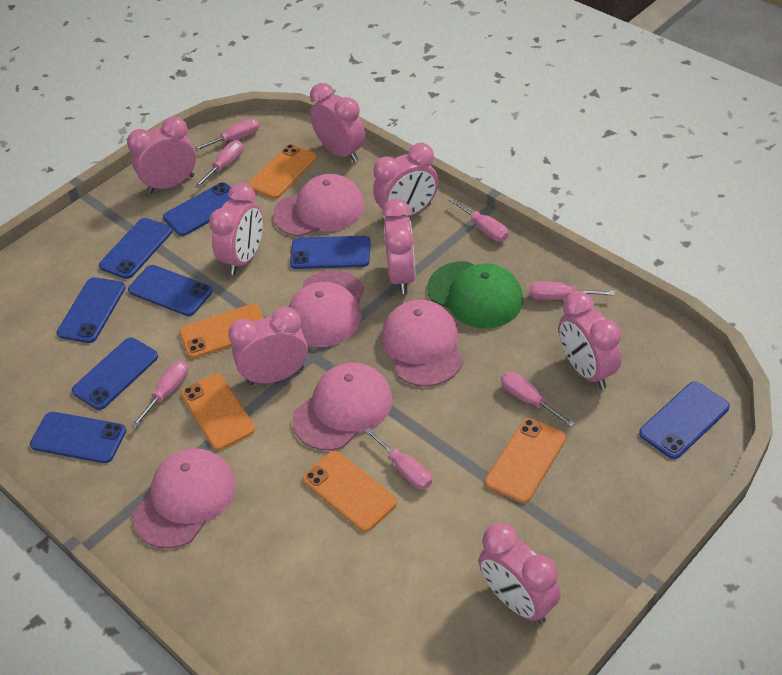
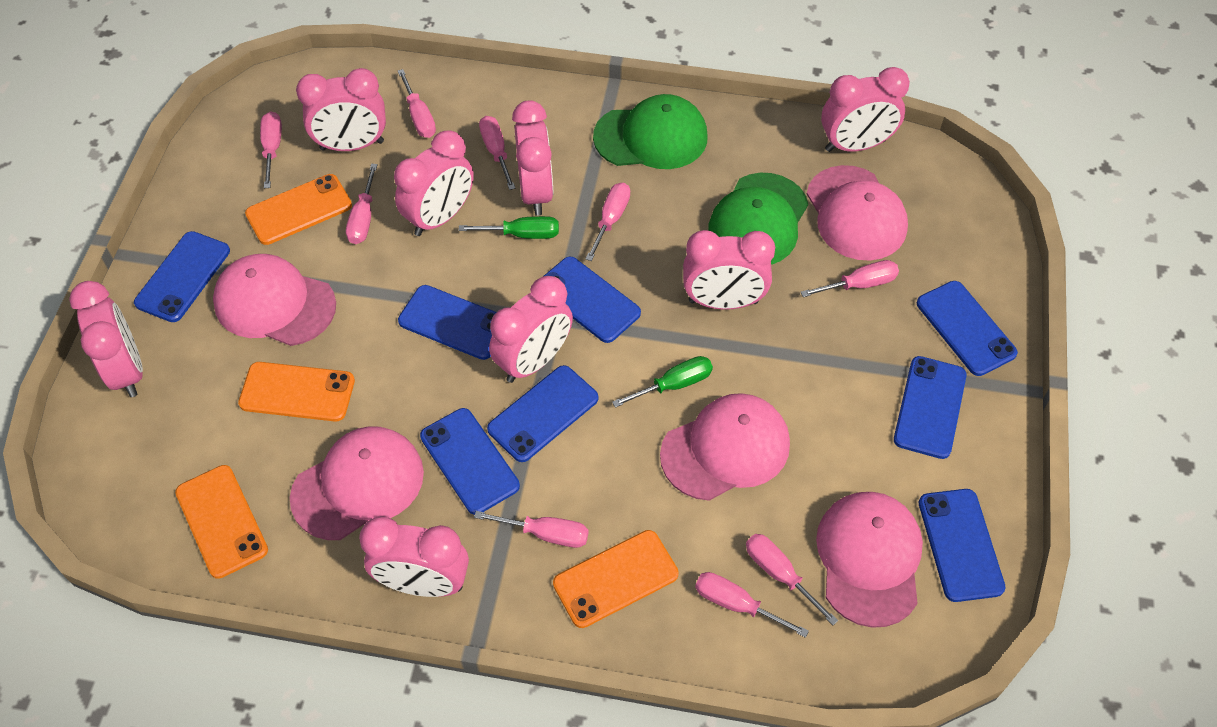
green cap: 1 -> 2
green screwdriver: 0 -> 2
orange phone: 5 -> 4
pink screwdriver: 7 -> 9

